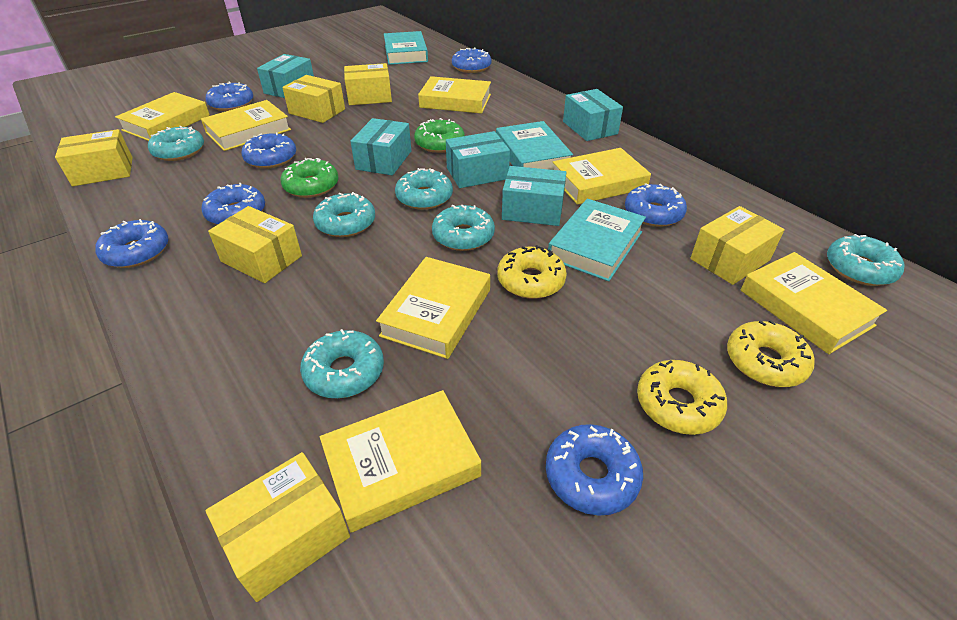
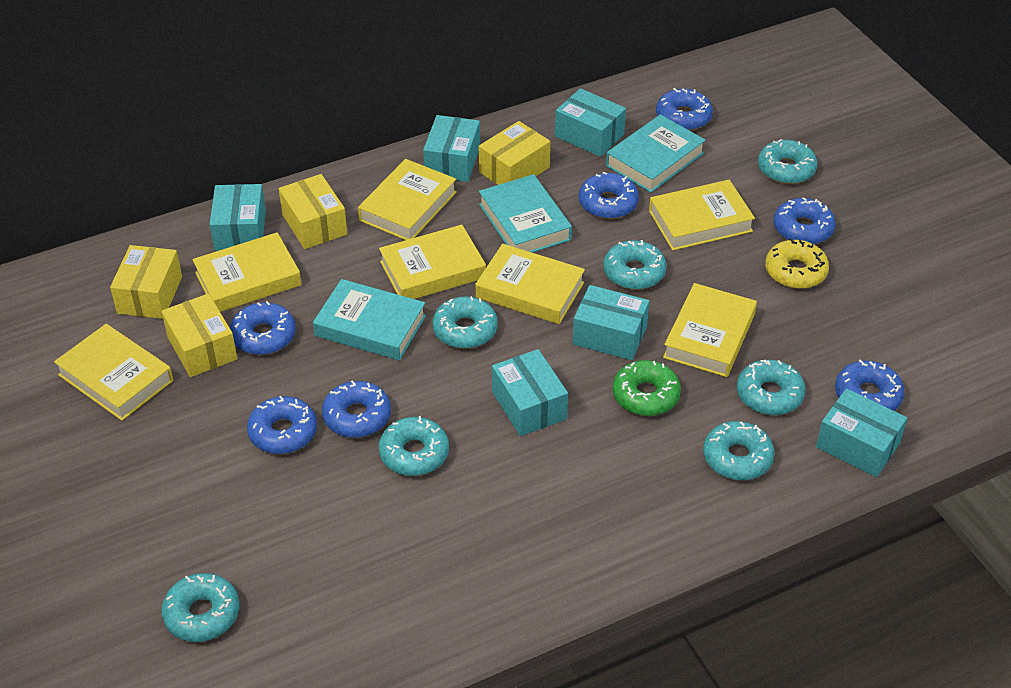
green donut: 2 -> 1
turquoise box: 5 -> 6
turquoise donut: 6 -> 7
yellow box: 6 -> 4
yellow donut: 3 -> 1

